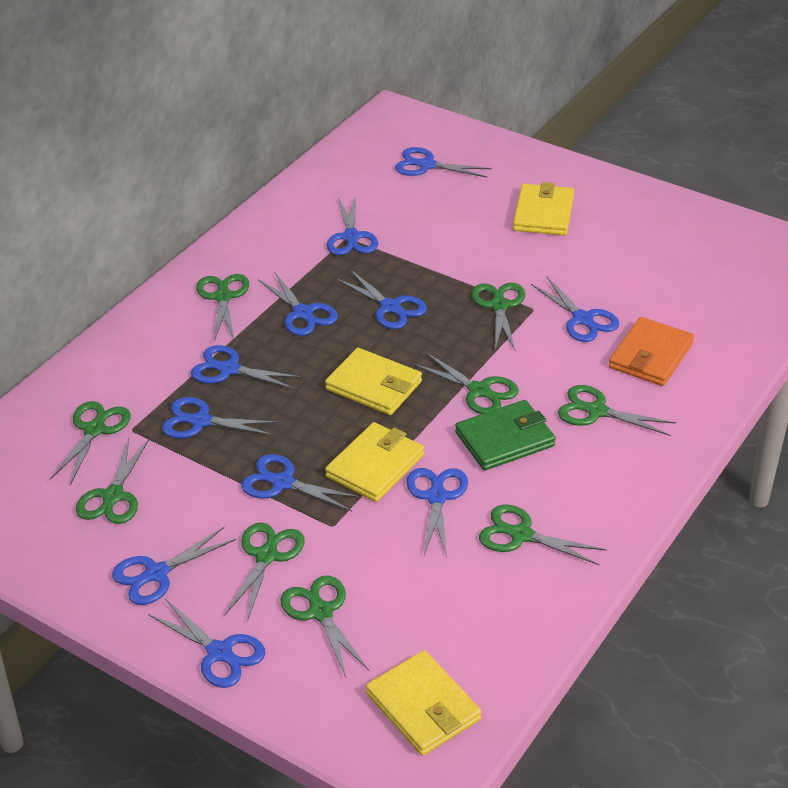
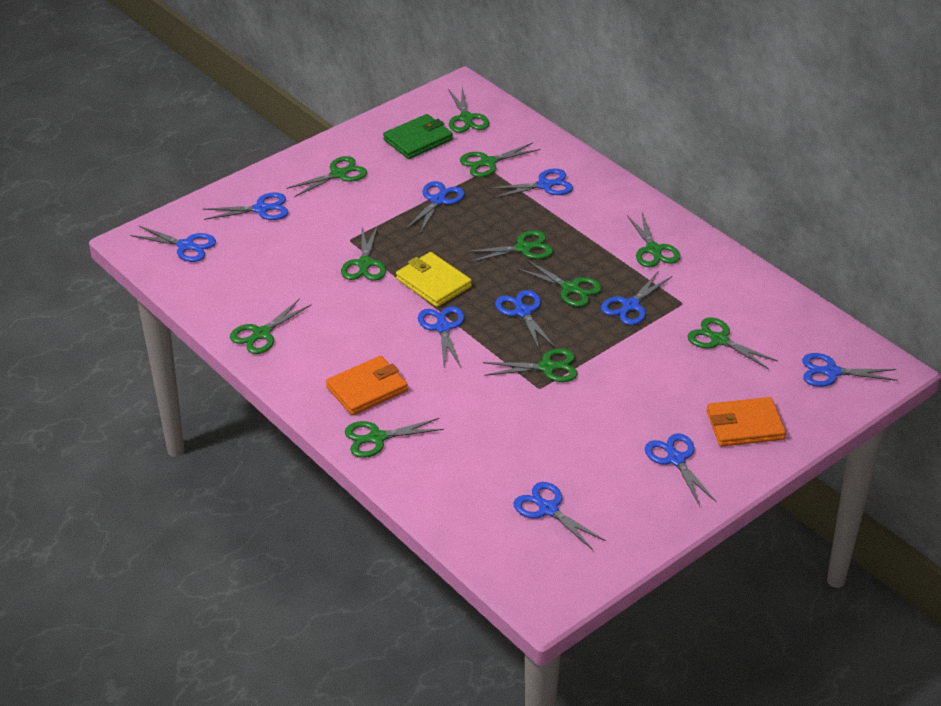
blue scissors: 11 -> 10
green scissors: 9 -> 11
orange wallet: 1 -> 2
yellow wallet: 4 -> 1

